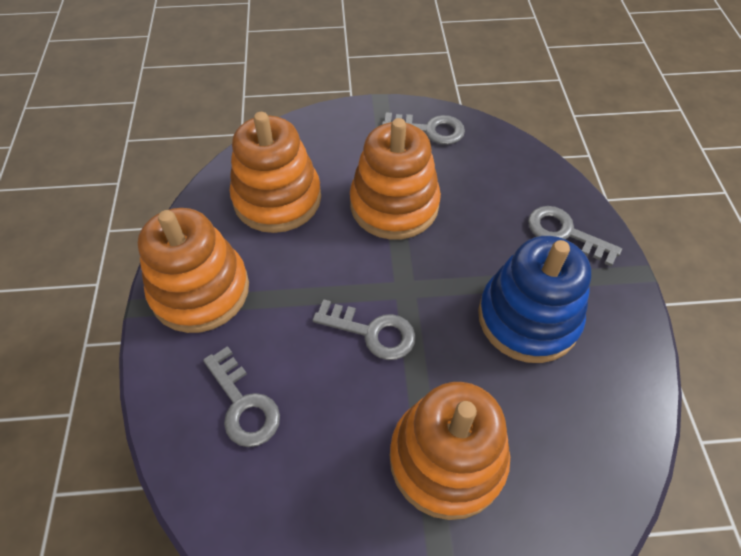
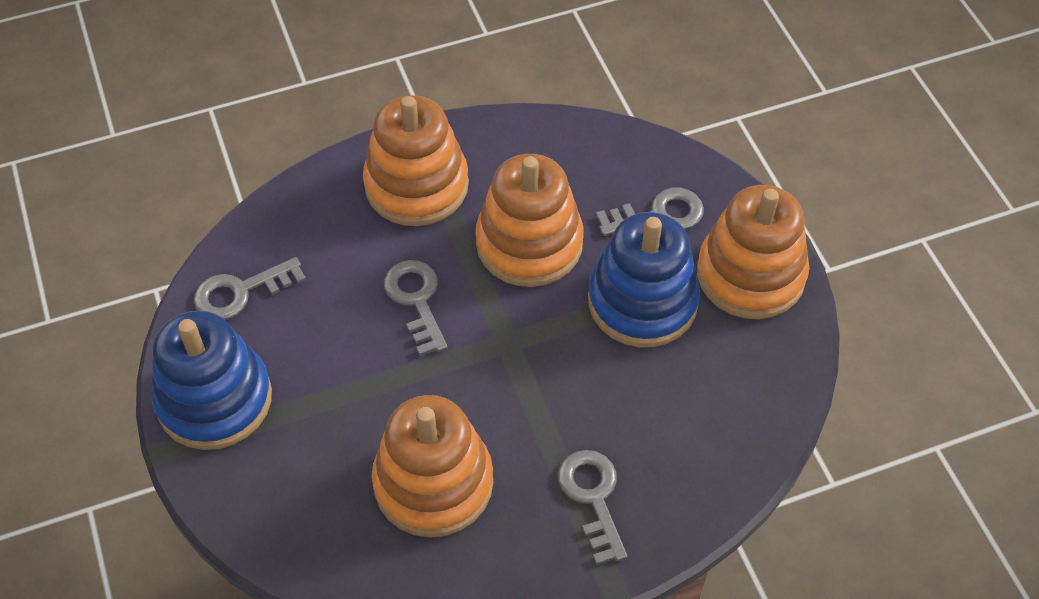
blue stacking toy: 1 -> 2

